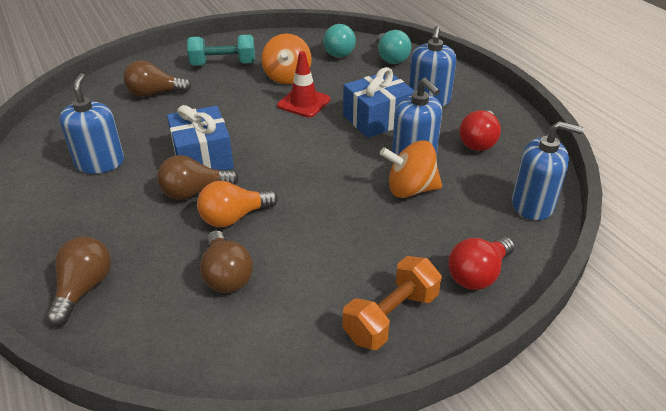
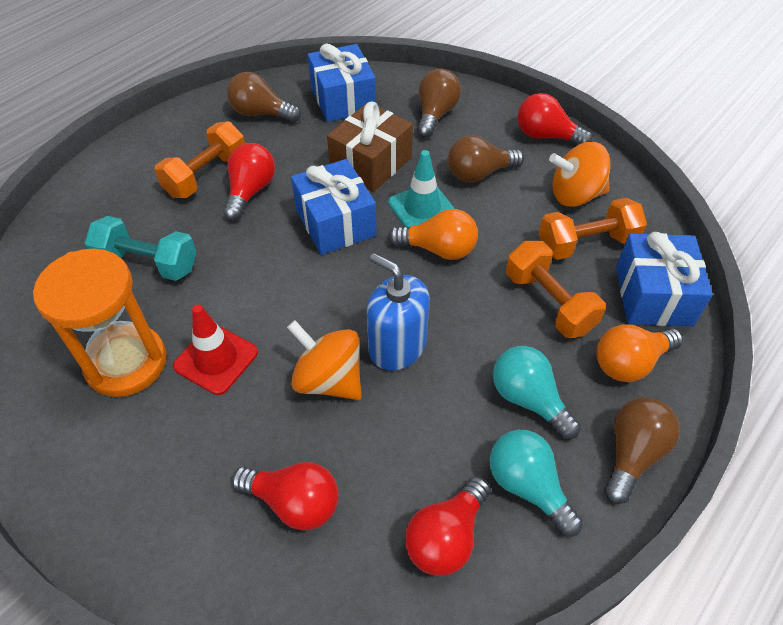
blue gift: 2 -> 3
blue soap dispenser: 4 -> 1
brown gift: 0 -> 1
orange dumbbell: 1 -> 3
orange hourglass: 0 -> 1
orange light bulb: 1 -> 2
red light bulb: 2 -> 4
turquoise traffic cone: 0 -> 1

